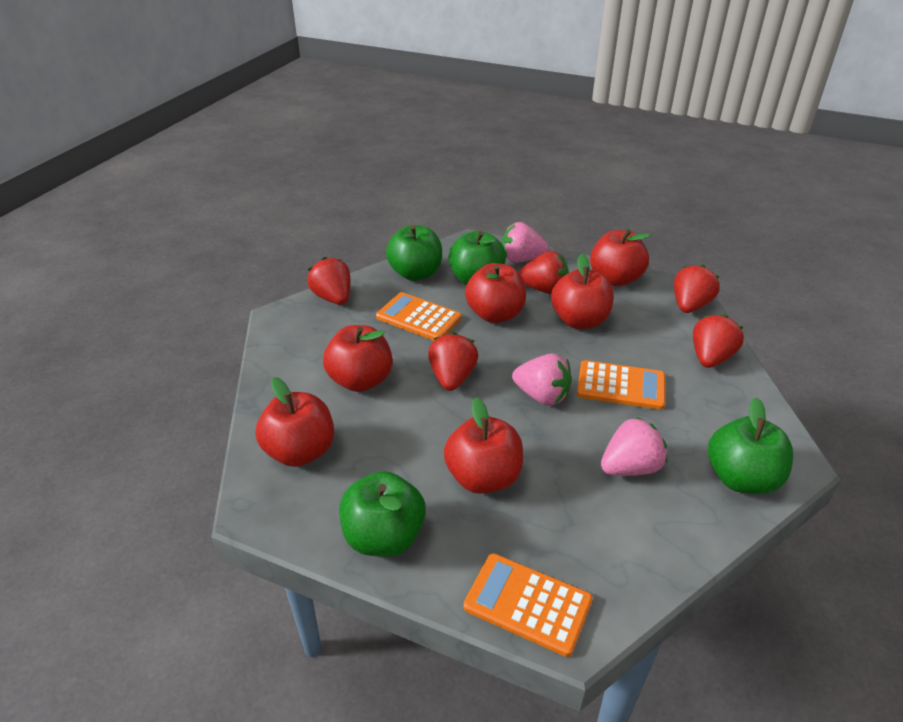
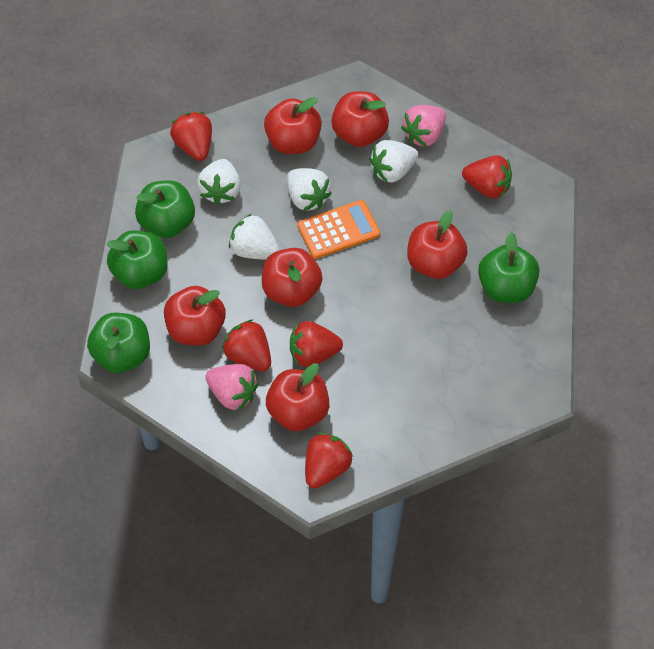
orange calculator: 3 -> 1
pink strawberry: 3 -> 2
white strawberry: 0 -> 4

